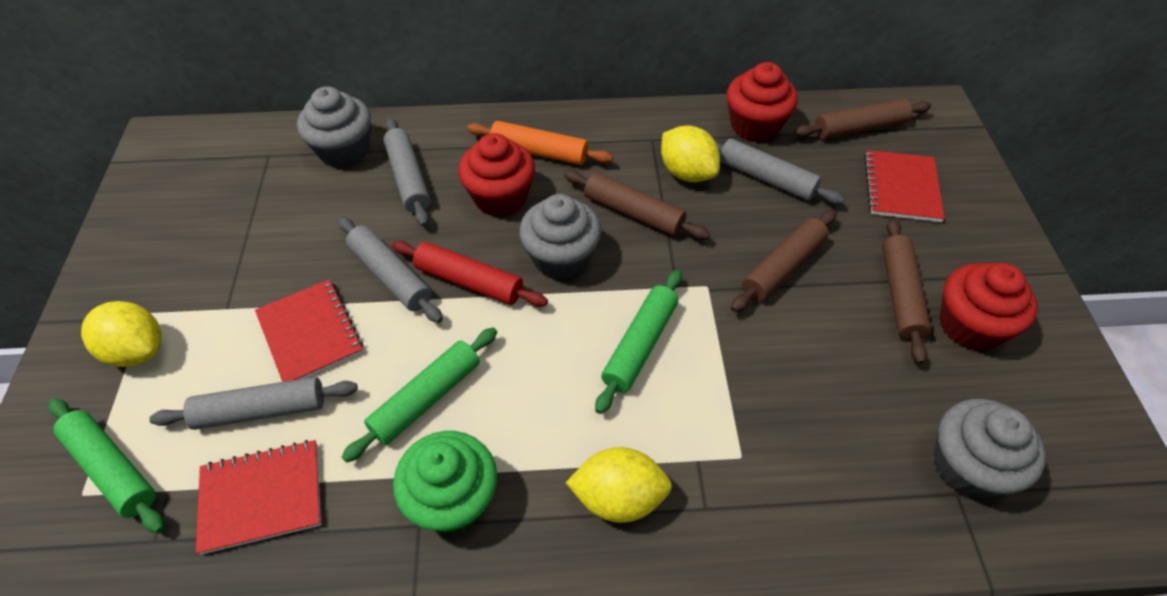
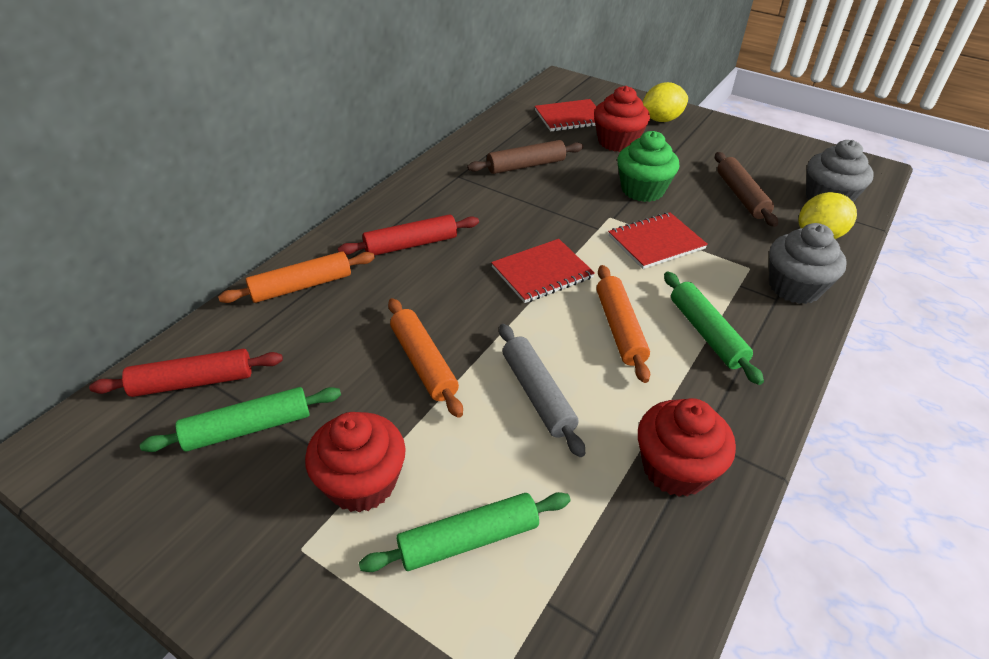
brown rolling pin: 4 -> 2
grey cupcake: 3 -> 2
grey rolling pin: 4 -> 1
orange rolling pin: 1 -> 3
red rolling pin: 1 -> 2
yellow lemon: 3 -> 2

